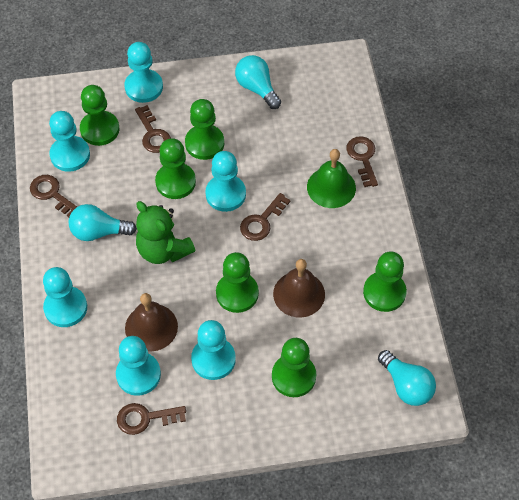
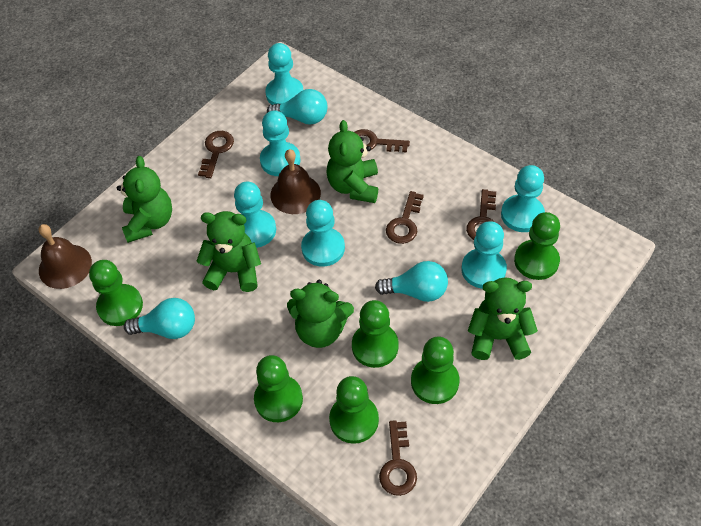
green bell: 1 -> 0
green teddy bear: 1 -> 5

